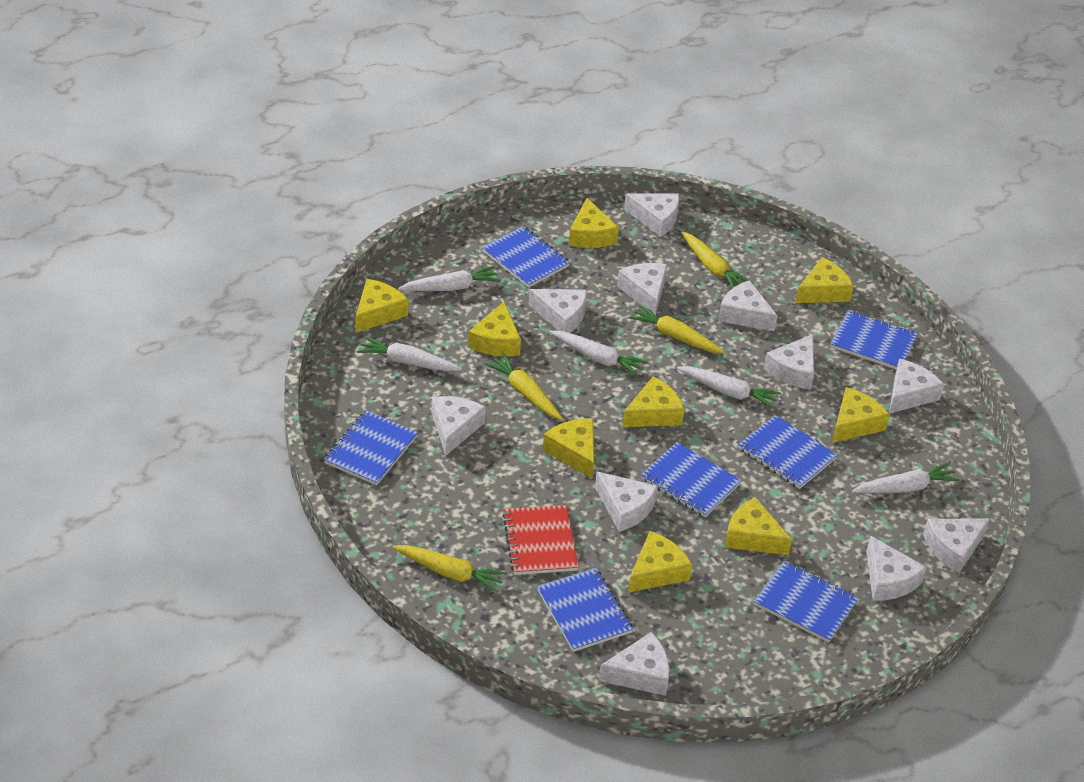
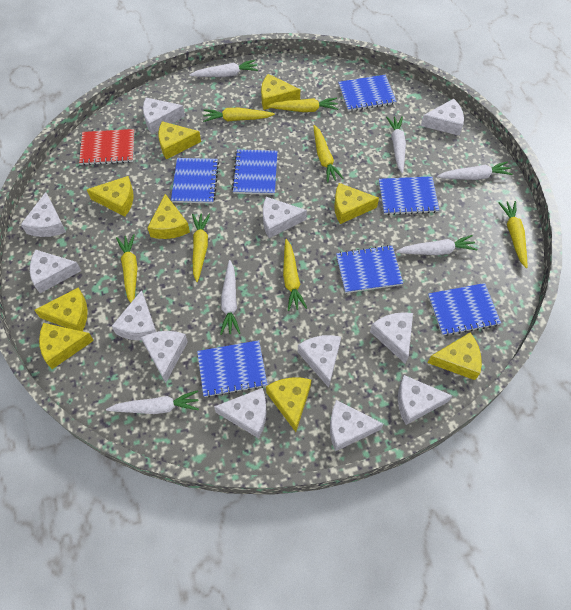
white carrot: 5 -> 6
white cheese: 11 -> 12
yellow carrot: 4 -> 7

